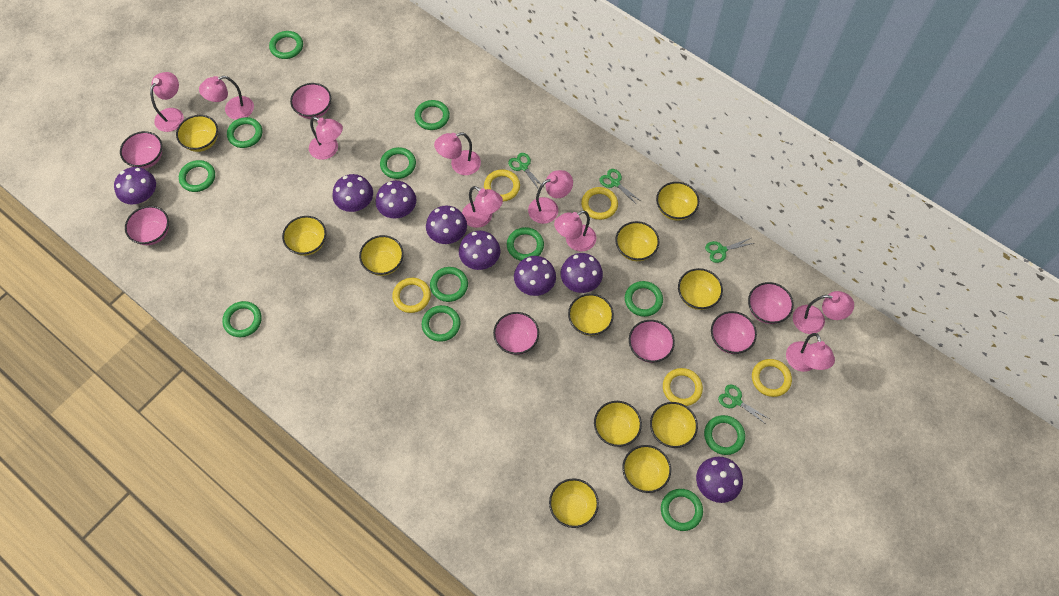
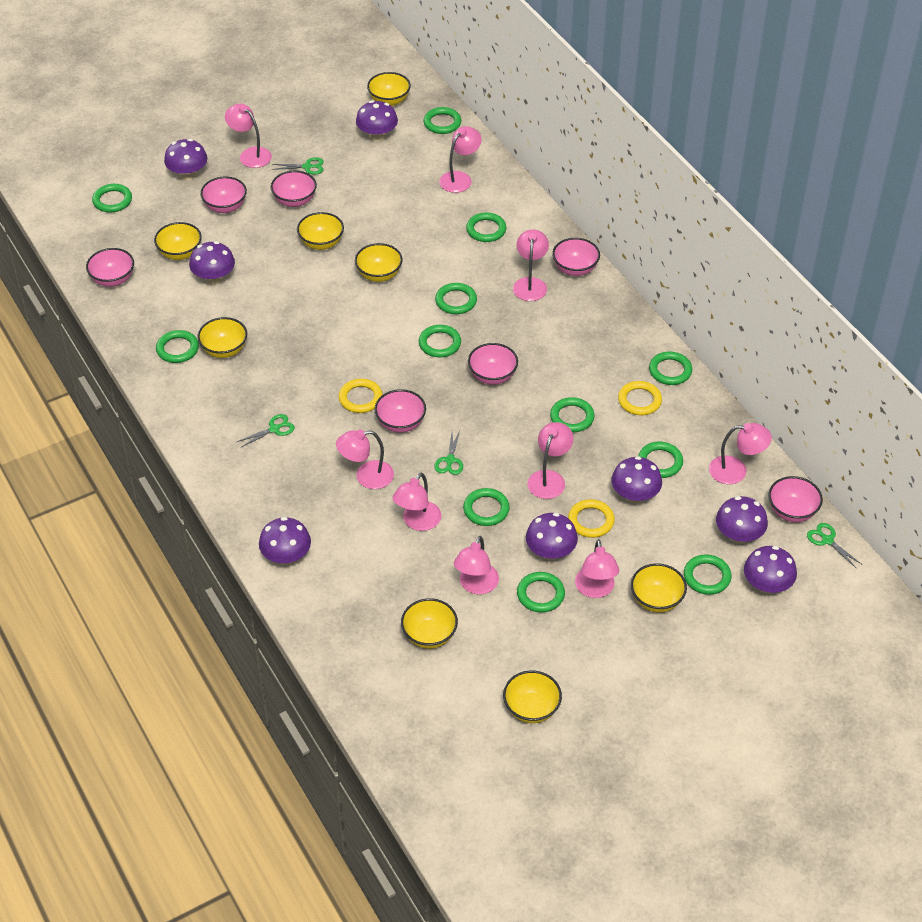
yellow bowl: 11 -> 8
yellow ring: 5 -> 3

